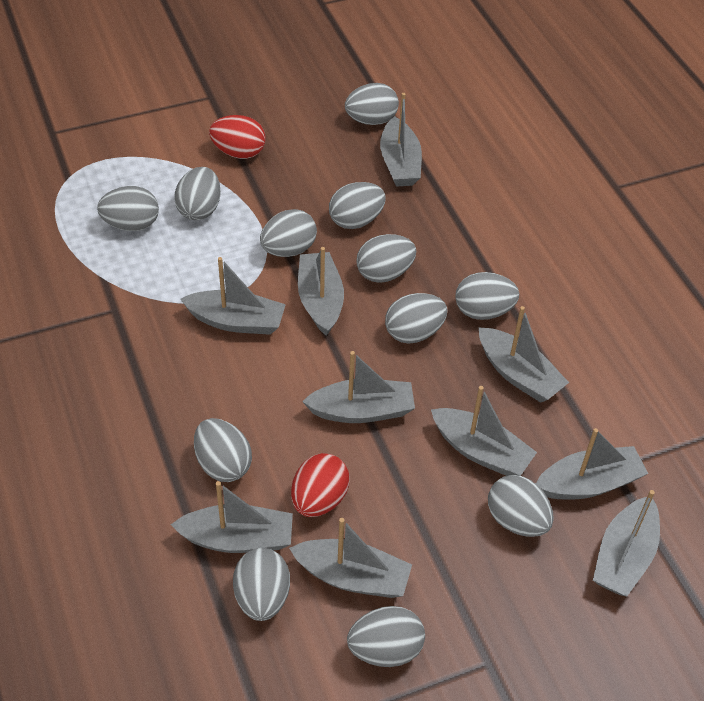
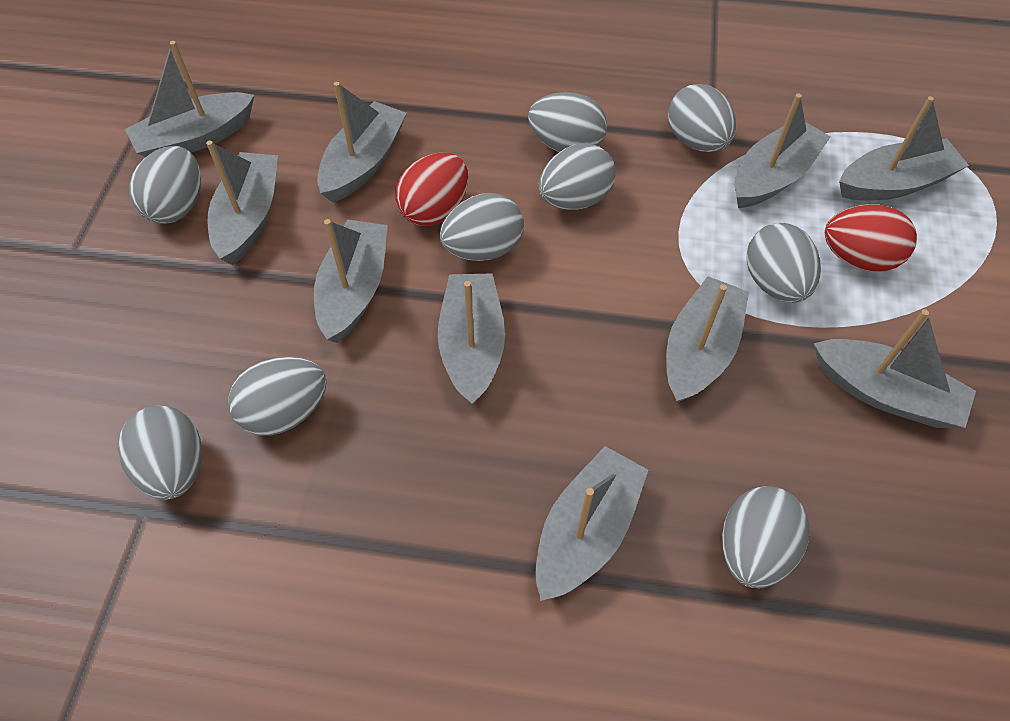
grey egg: 12 -> 9

